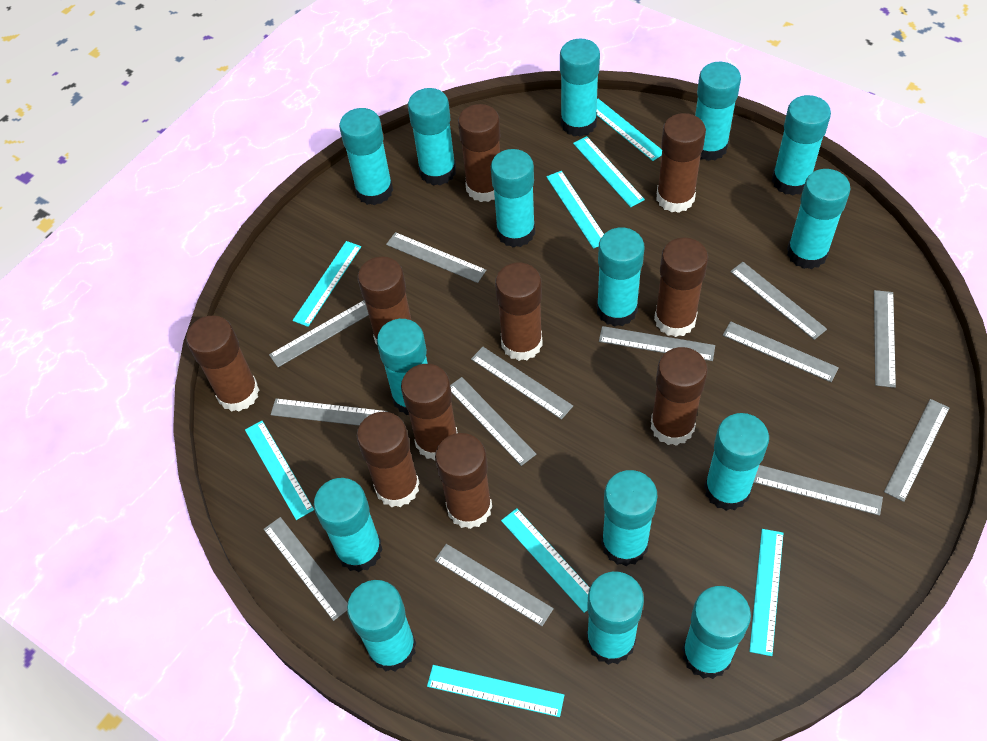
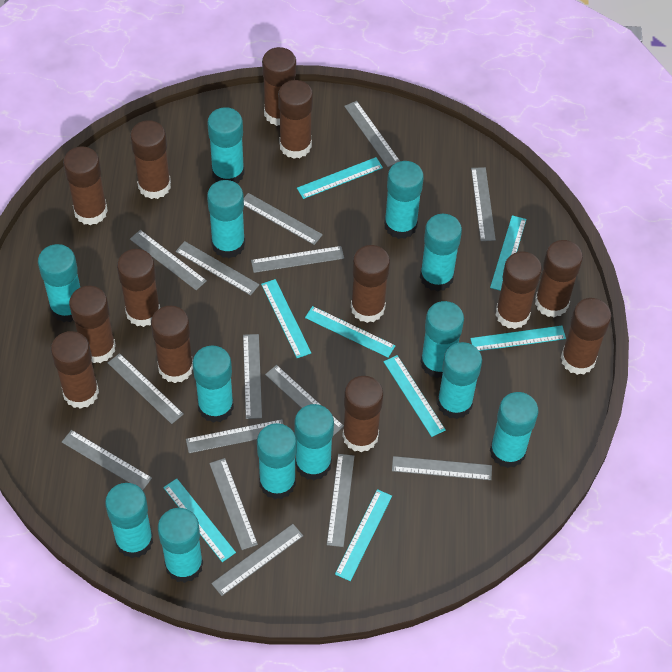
brown glue stick: 10 -> 13
grey ruler: 13 -> 15
turquoise glue stick: 15 -> 13

